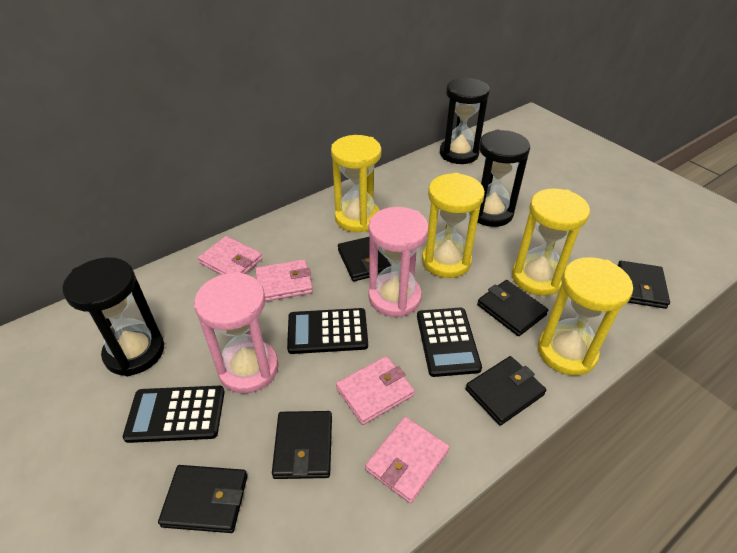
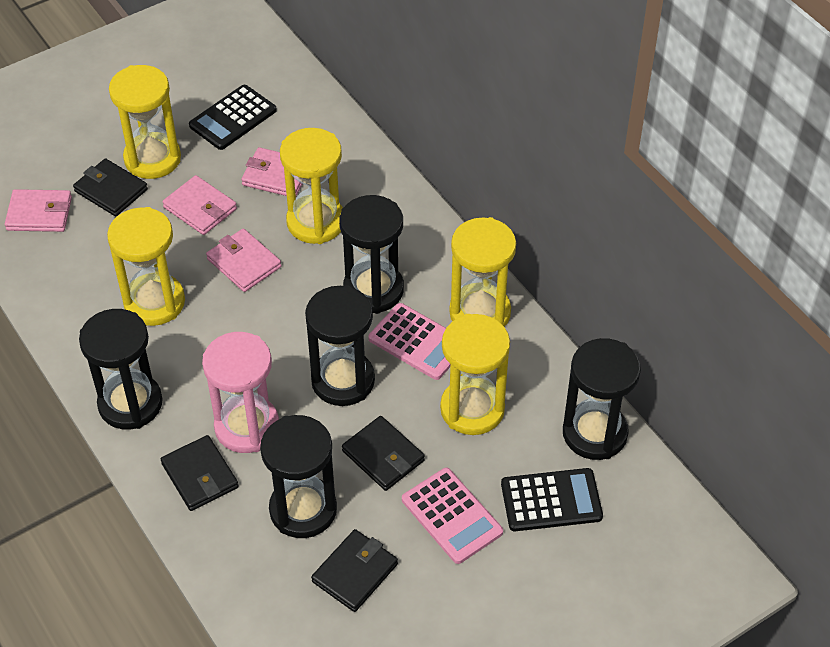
black calculator: 3 -> 2
black hourglass: 3 -> 5
black wallet: 6 -> 4
pink calculator: 0 -> 2
pink hourglass: 2 -> 1
yellow hourglass: 4 -> 5

